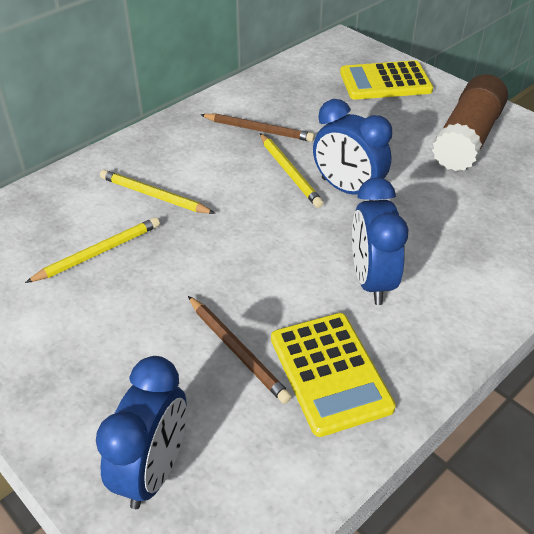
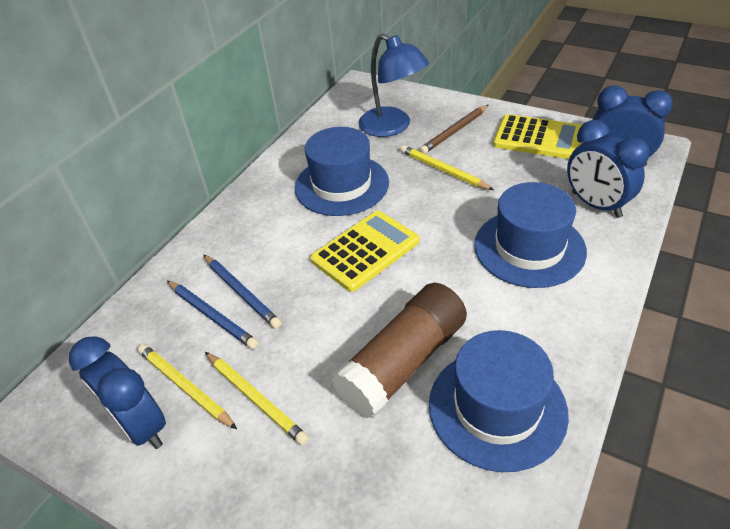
blue hat: 0 -> 3
blue lamp: 0 -> 1
blue pencil: 0 -> 2
brown pencil: 2 -> 1

